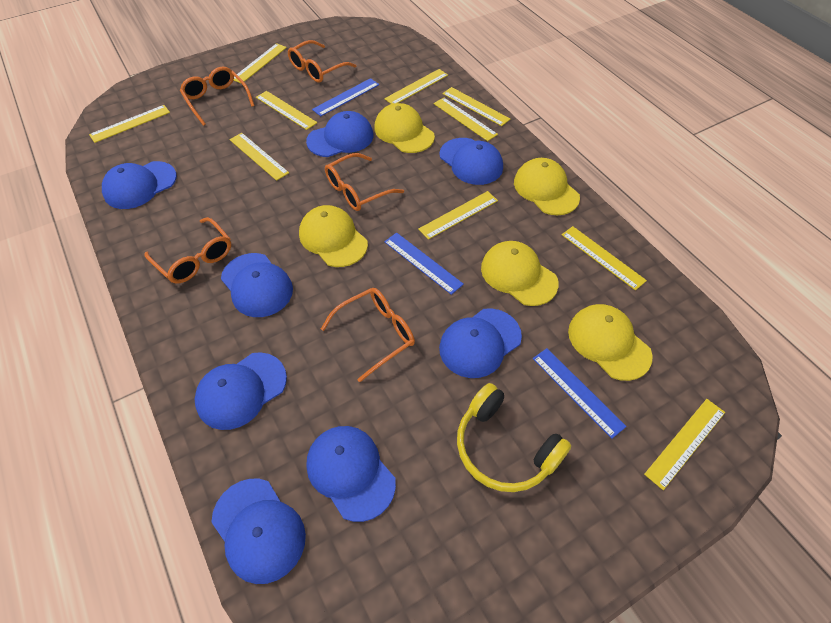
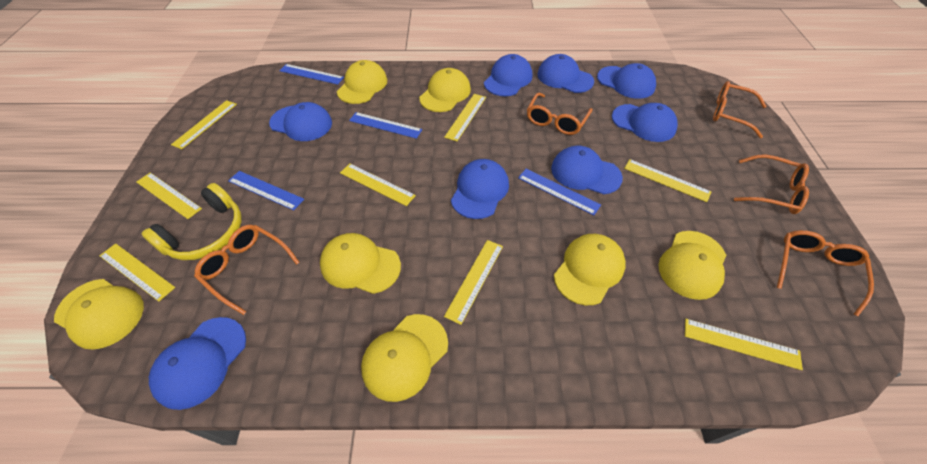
blue ruler: 3 -> 4
yellow cap: 5 -> 7
yellow ruler: 10 -> 8

